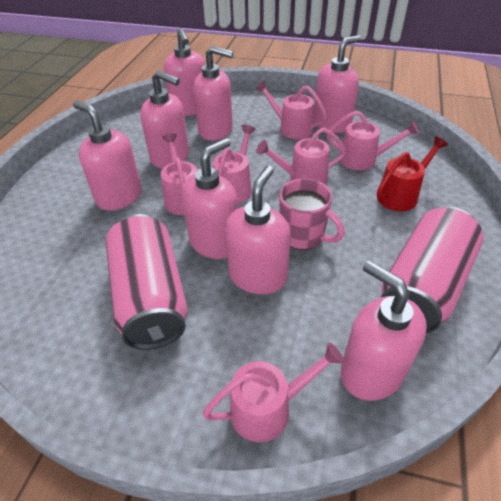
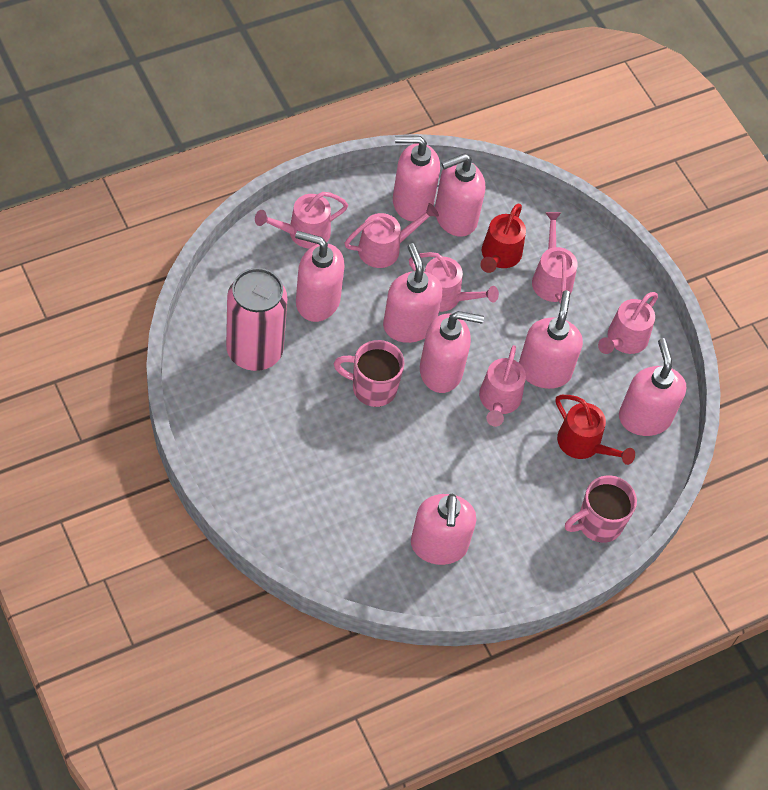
pink can: 2 -> 1
pink mug: 1 -> 2
red watering can: 1 -> 2

